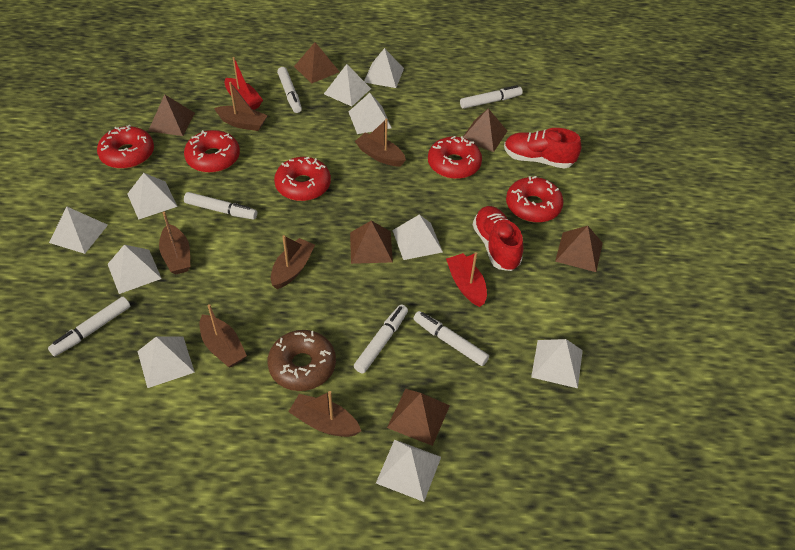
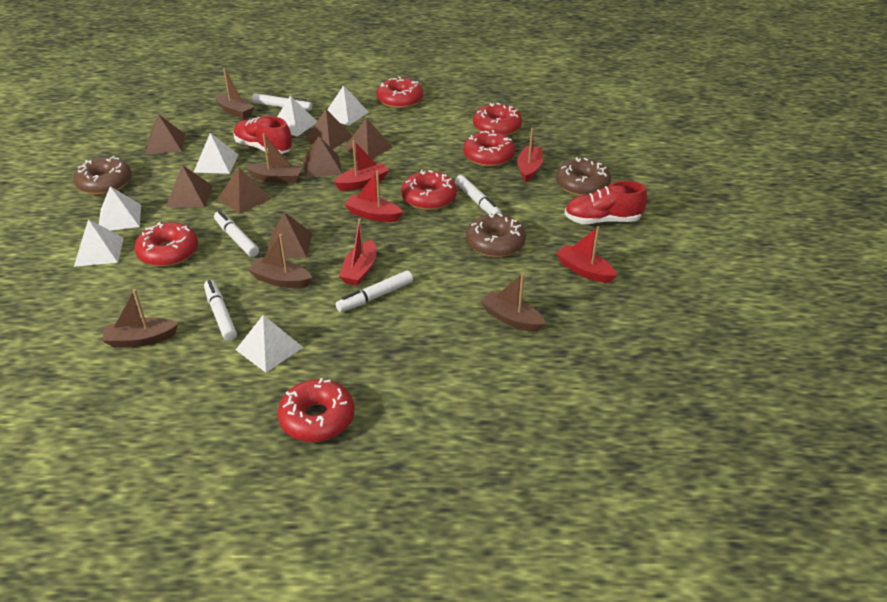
brown boat: 6 -> 5
brown donut: 1 -> 3
brown pyramid: 6 -> 7
red boat: 2 -> 5
red donut: 5 -> 6
white marker: 6 -> 5
white pyramid: 10 -> 6

